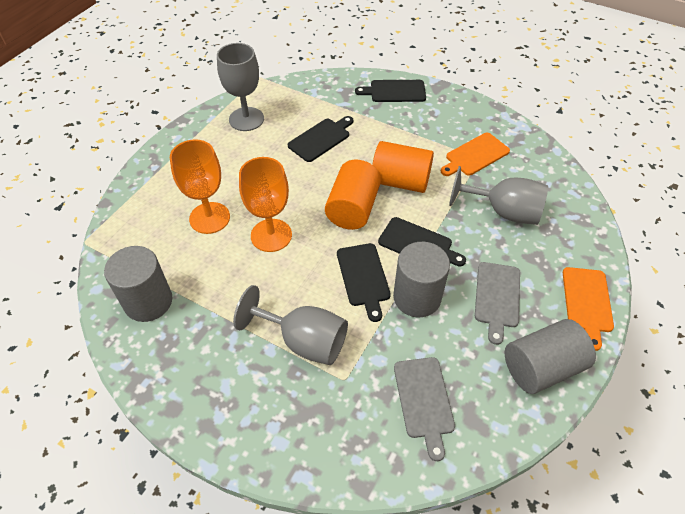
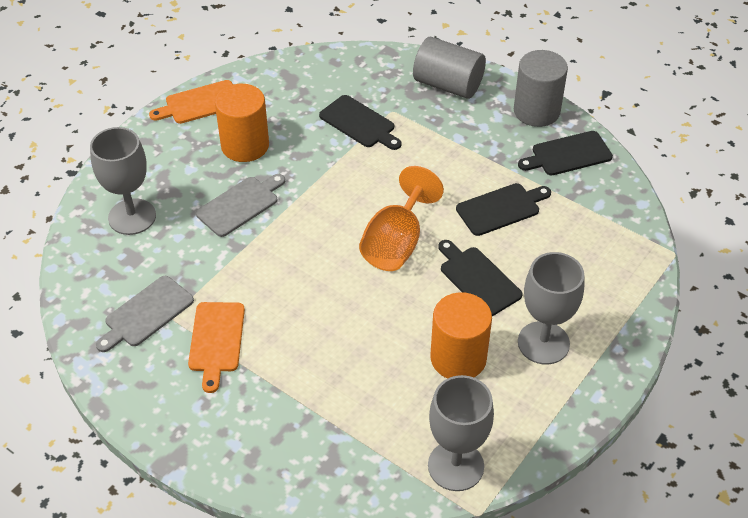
grey cylinder: 3 -> 2
orange goblet: 2 -> 1

